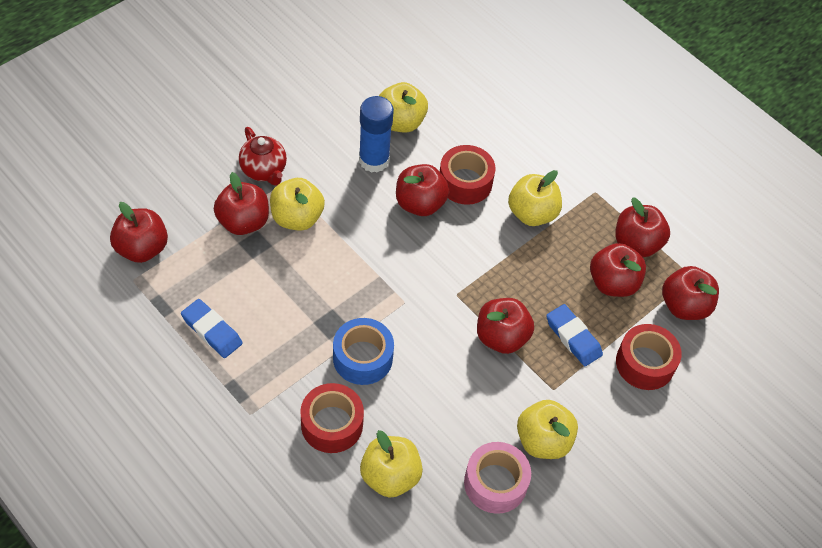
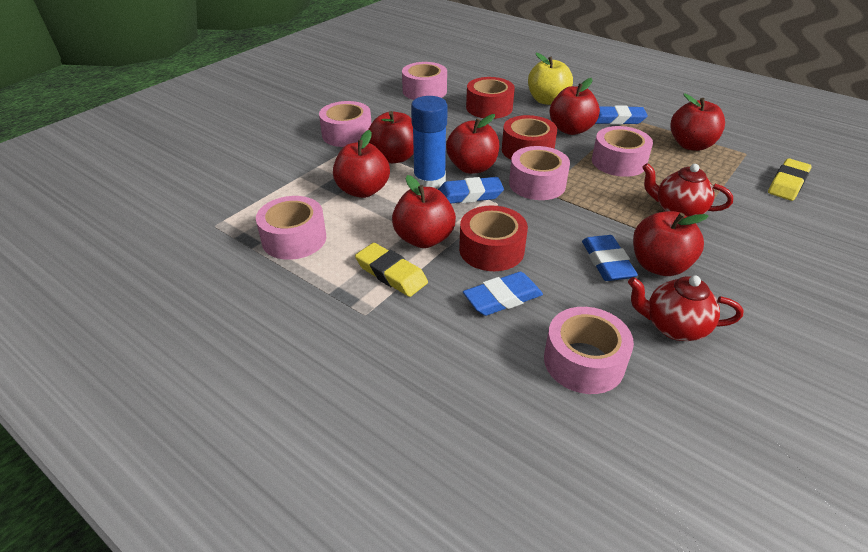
blue eraser: 2 -> 4
blue tape: 1 -> 0
pink tape: 1 -> 6
red teapot: 1 -> 2
yellow apple: 5 -> 1
yellow eraser: 0 -> 2

